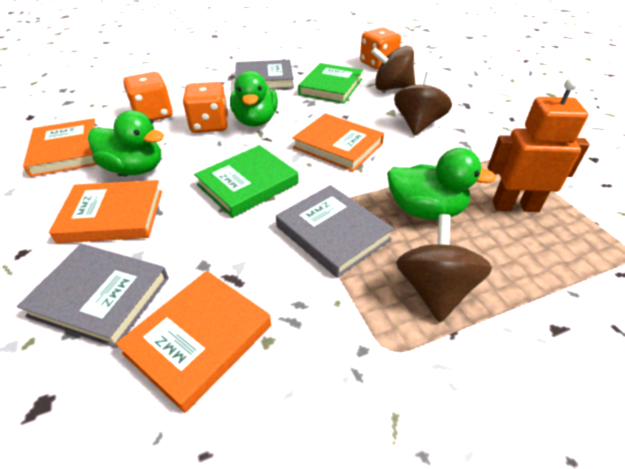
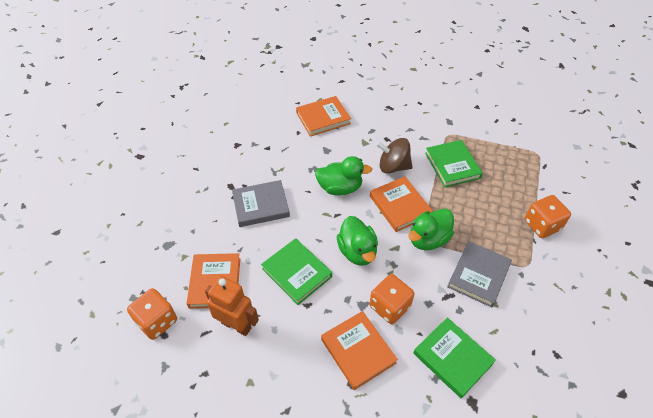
brown spinning top: 3 -> 1
green book: 2 -> 3
grey book: 3 -> 2

